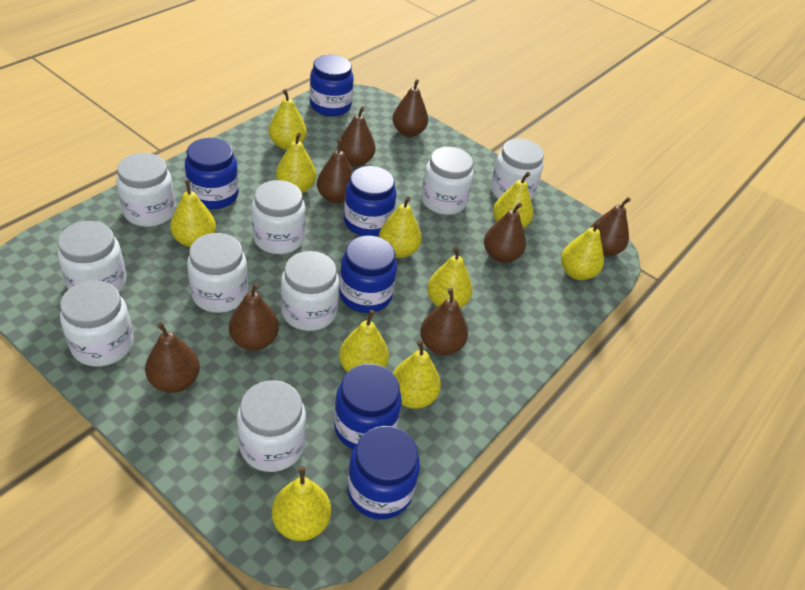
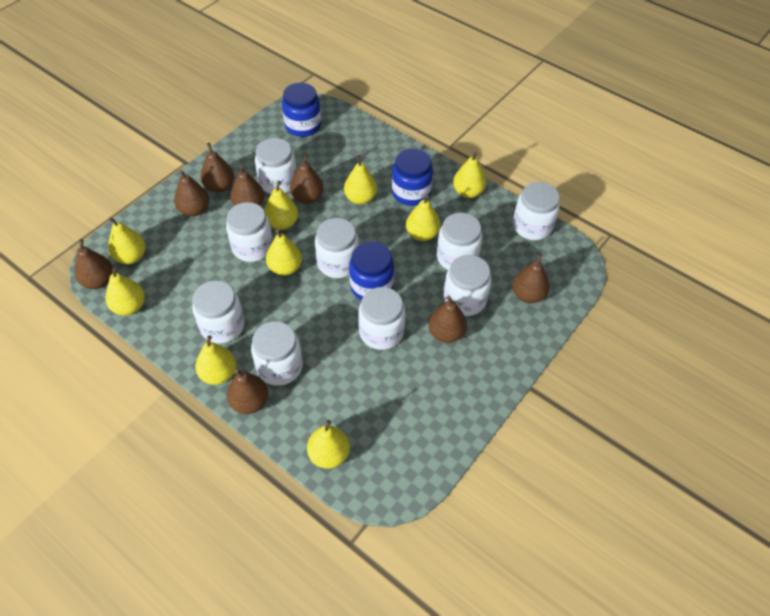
blue jar: 6 -> 3
yellow pear: 10 -> 9

